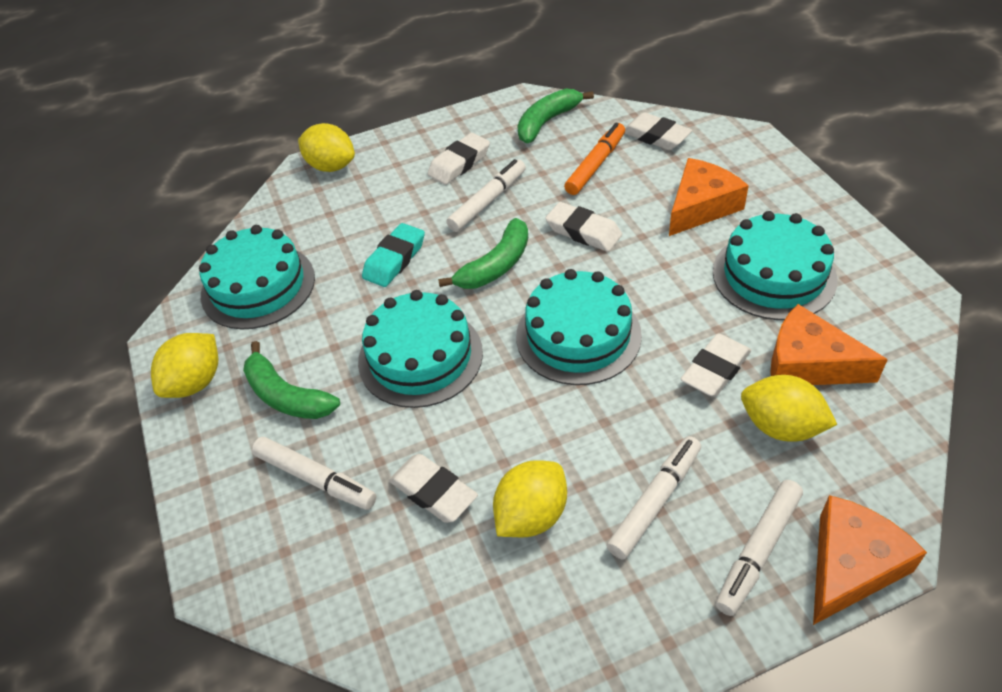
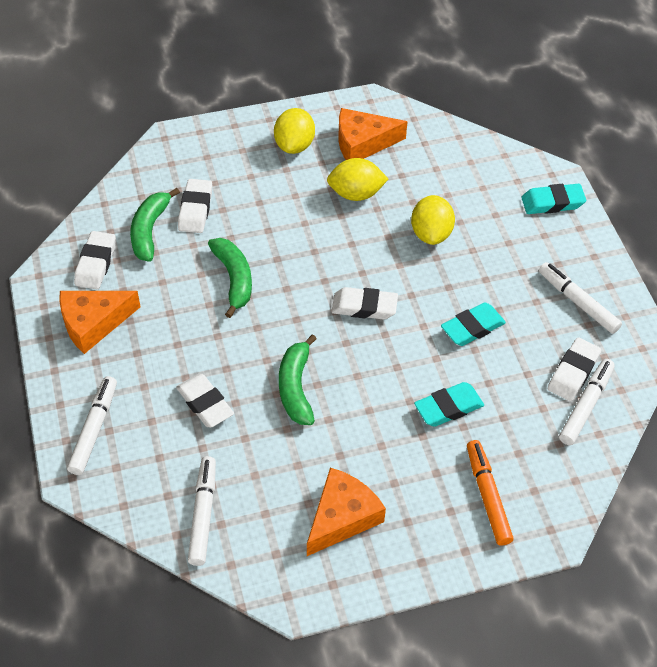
turquoise cake: 4 -> 0
turquoise eraser: 1 -> 3
yellow lemon: 4 -> 3

